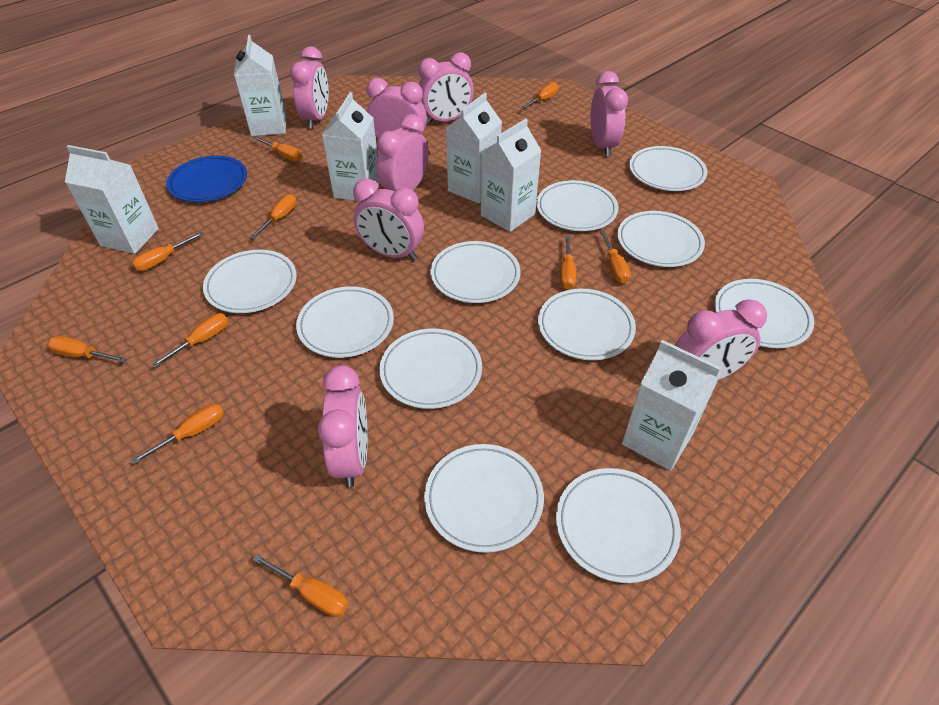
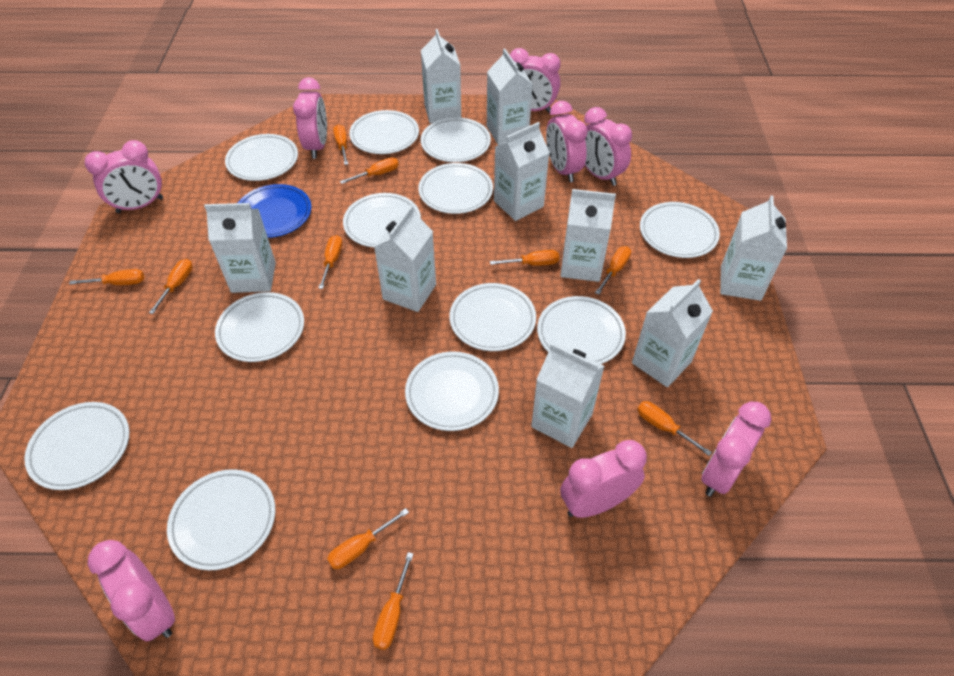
white carton: 6 -> 9
white plate: 11 -> 12

